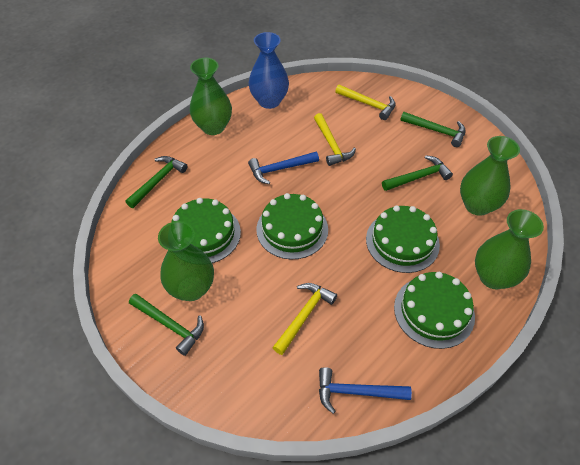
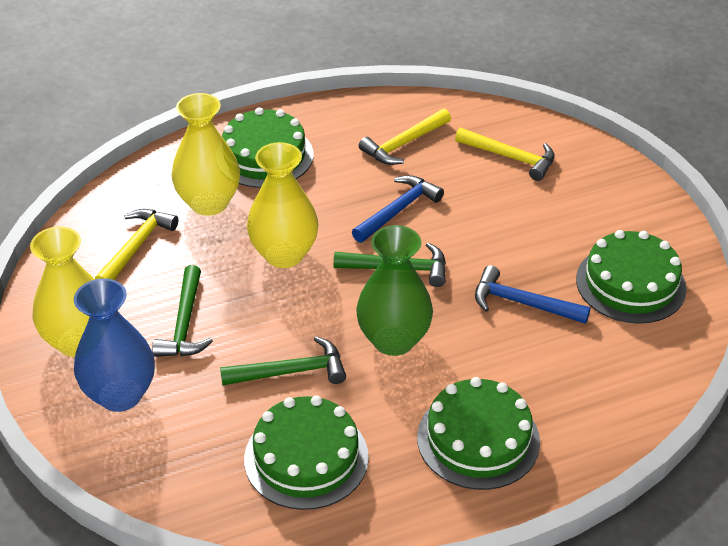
green hammer: 4 -> 3
green vase: 4 -> 1
yellow vase: 0 -> 3

